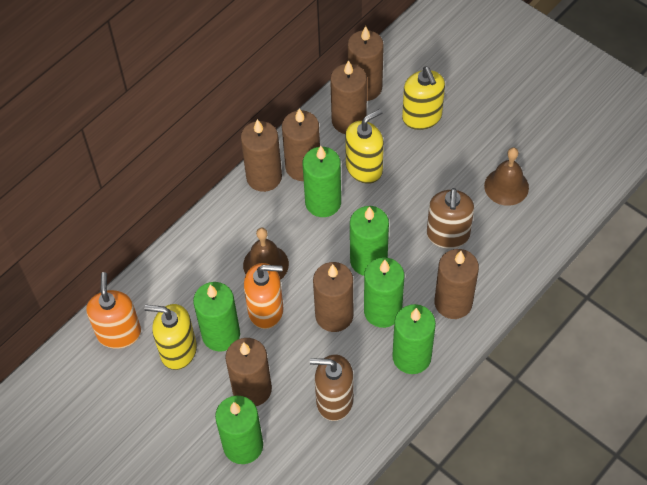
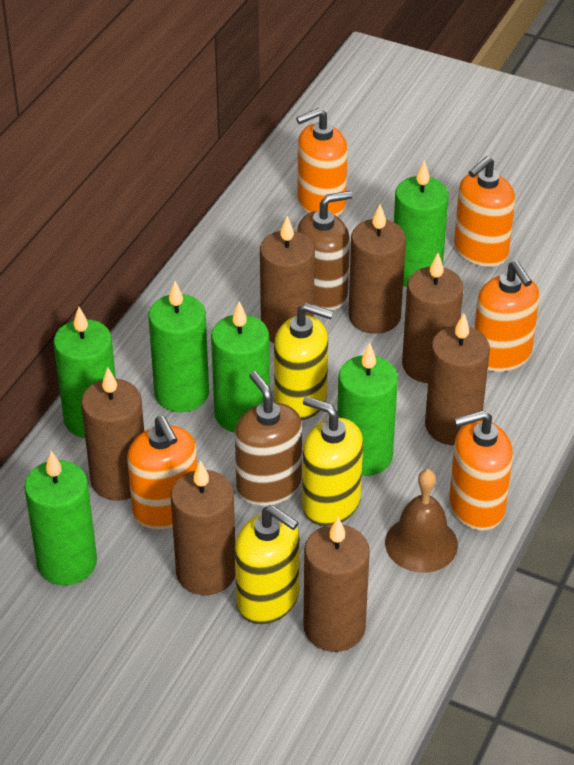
brown bell: 2 -> 1
orange soap dispenser: 2 -> 5

